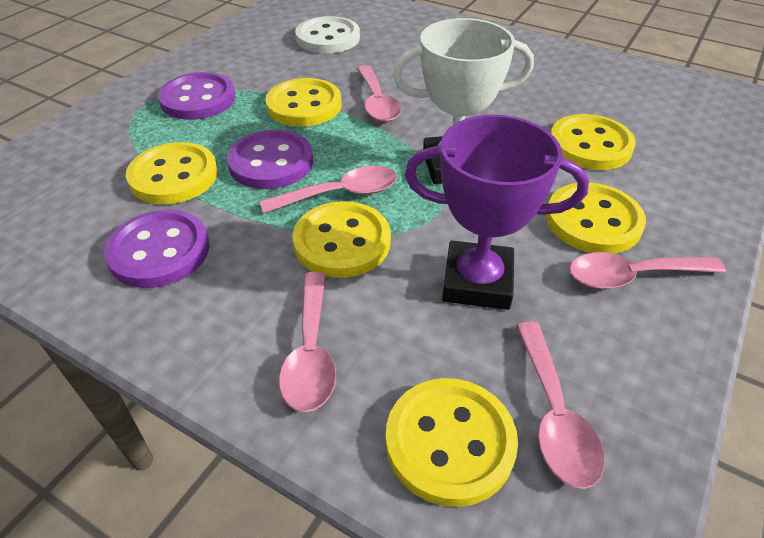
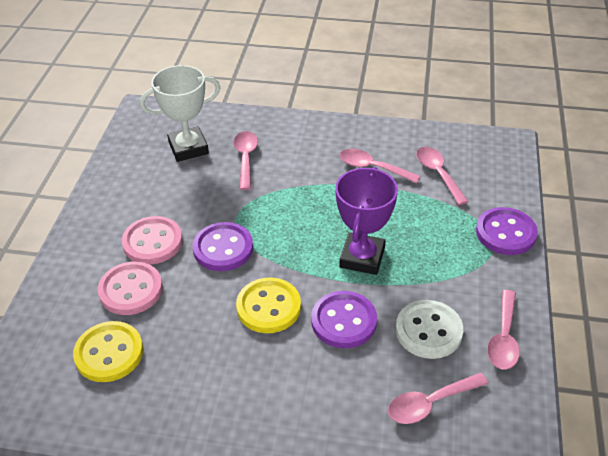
pink button: 0 -> 2
yellow button: 6 -> 2

